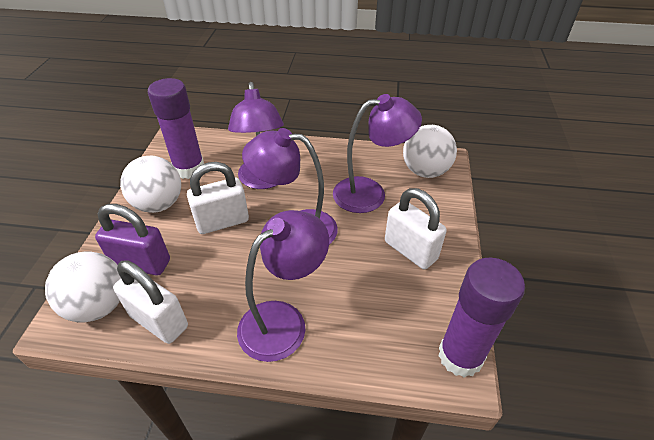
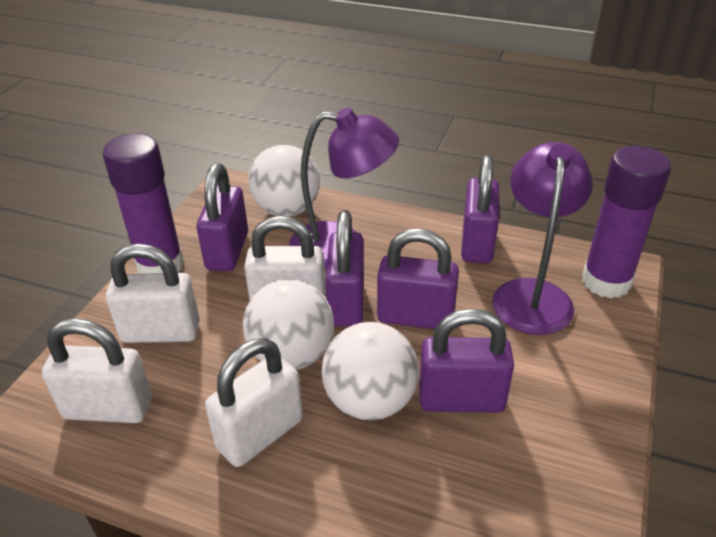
purple lamp: 4 -> 2
purple padlock: 1 -> 5
white padlock: 3 -> 4

